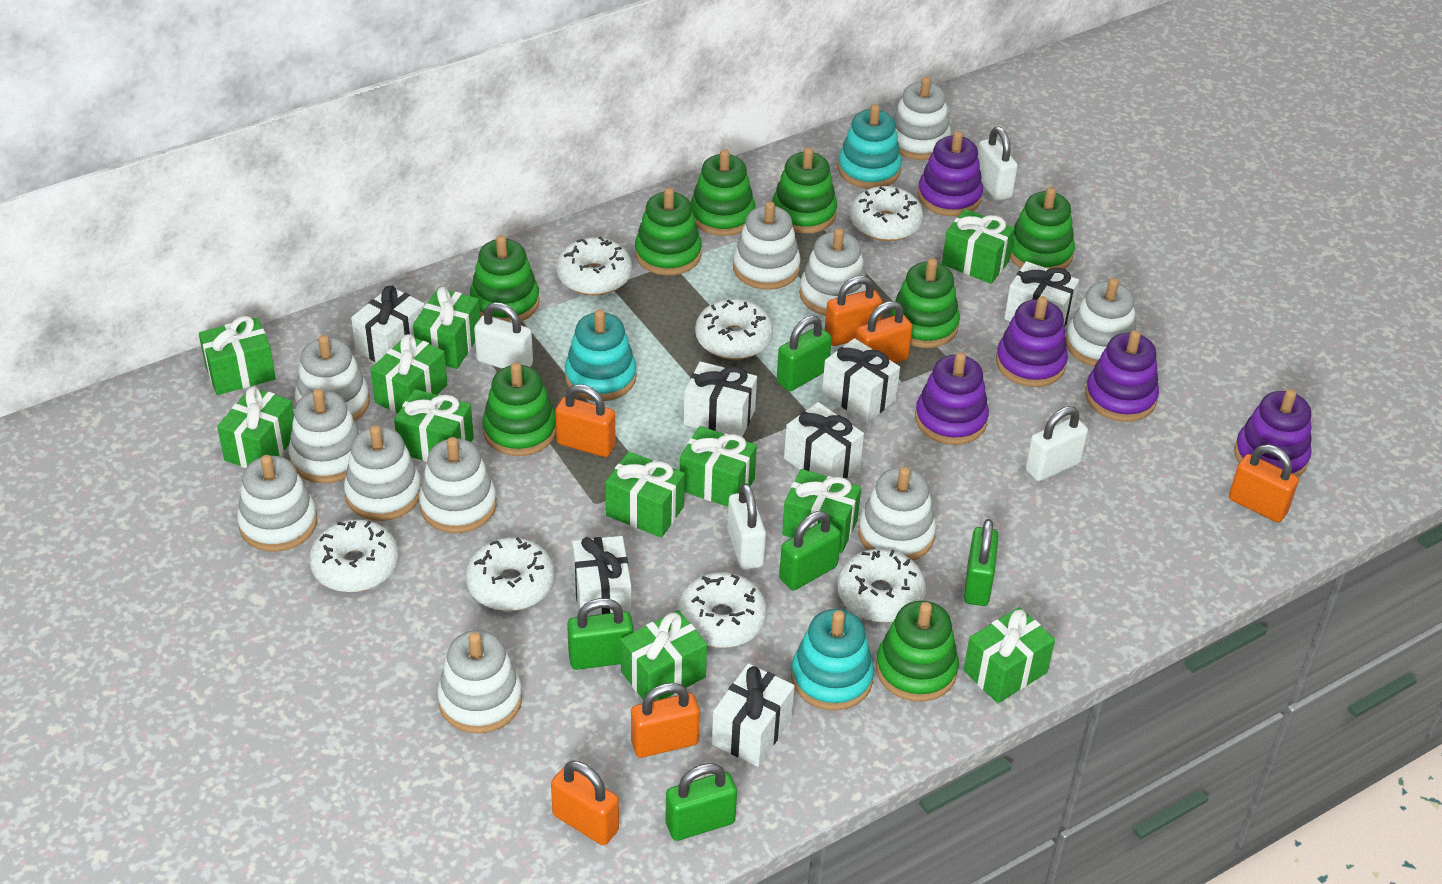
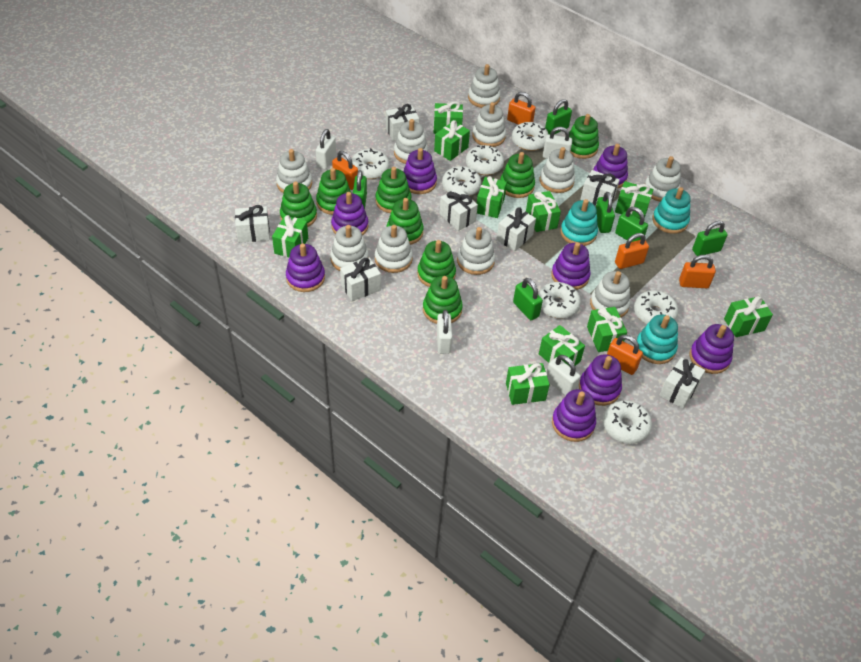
green gift: 11 -> 10
green padlock: 5 -> 6
orange padlock: 6 -> 5
purple stacking toy: 5 -> 8
white stacking toy: 11 -> 10

